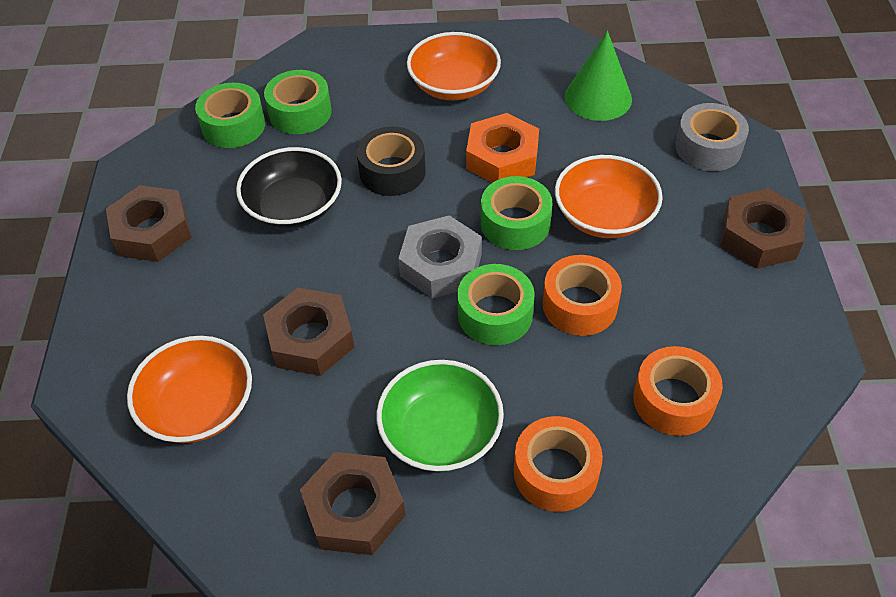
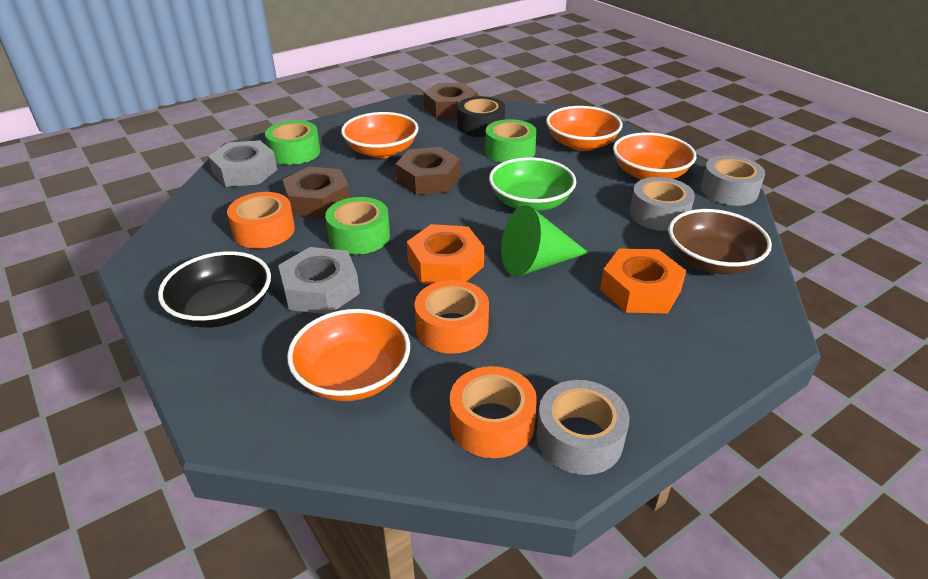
brown bowl: 0 -> 1
brown nut: 4 -> 3
green tape: 4 -> 3
grey nut: 1 -> 2
grey tape: 1 -> 3
orange bowl: 3 -> 4
orange nut: 1 -> 2

